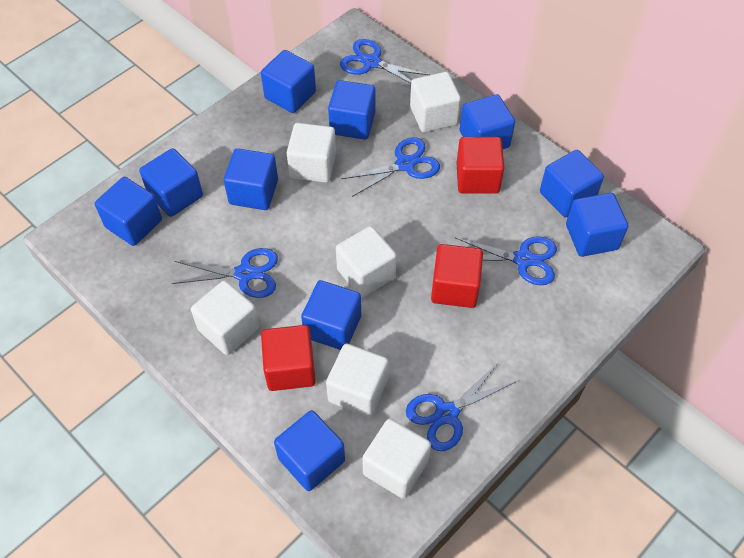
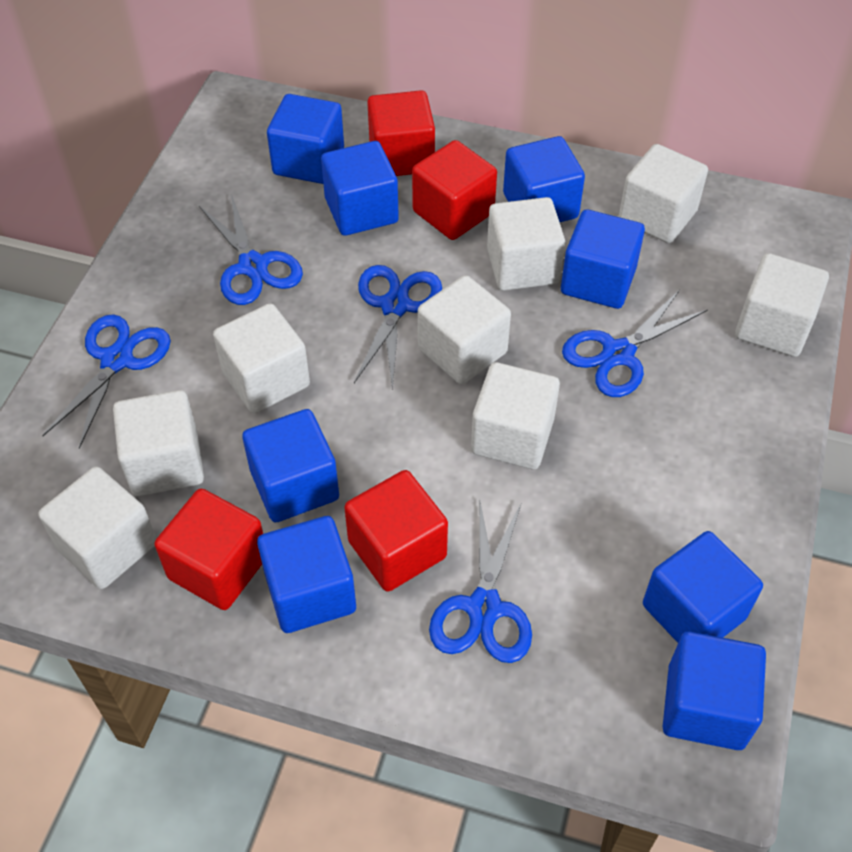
blue cube: 10 -> 8
red cube: 3 -> 4
white cube: 6 -> 8

